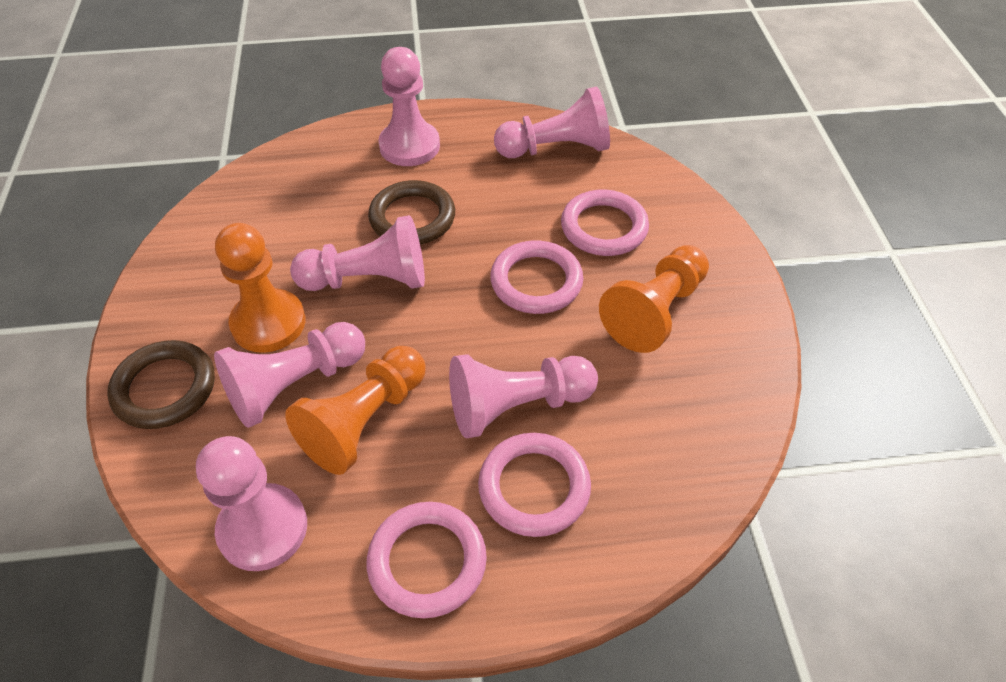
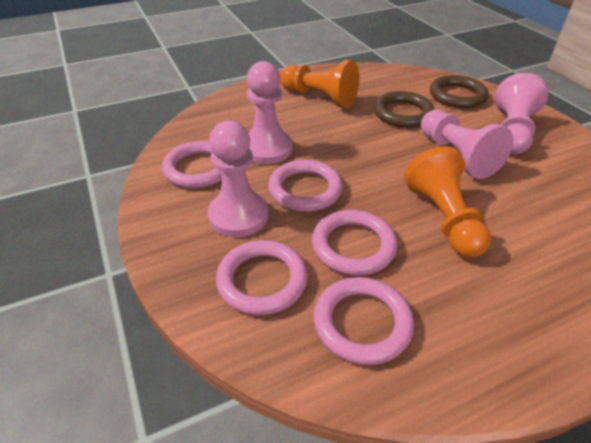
orange pawn: 3 -> 2
pink pawn: 6 -> 4
pink ring: 4 -> 5

